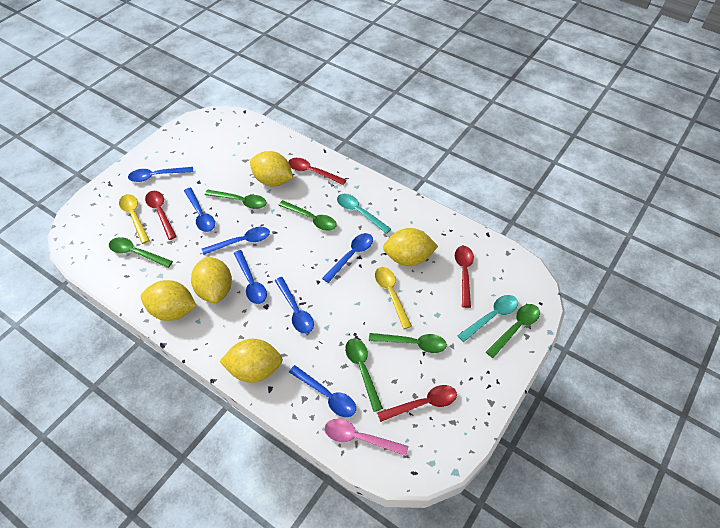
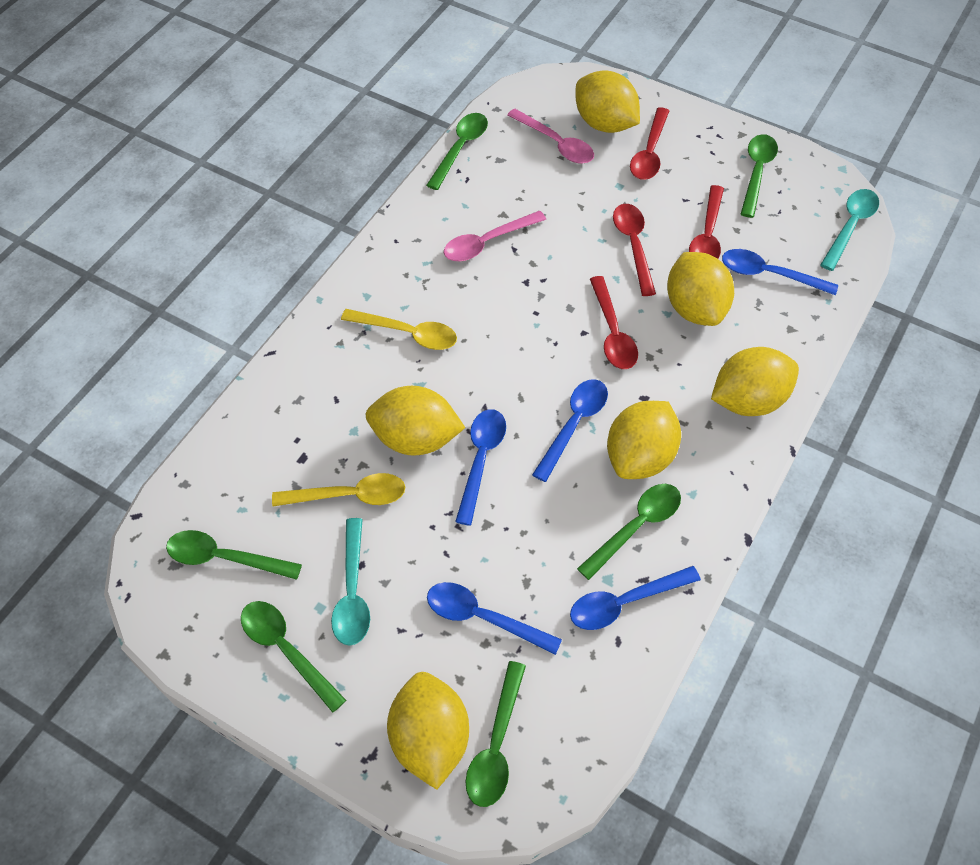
blue spoon: 7 -> 5
pink spoon: 1 -> 2
yellow lemon: 5 -> 6

